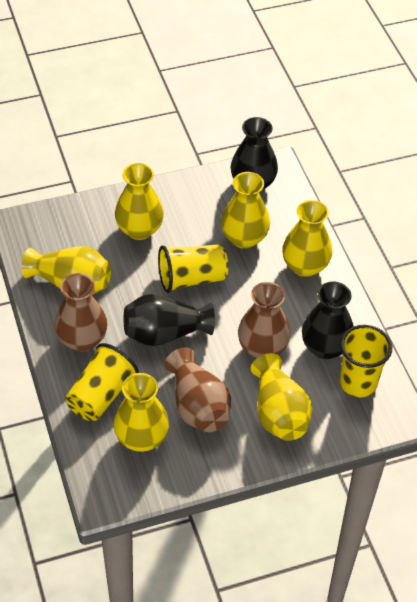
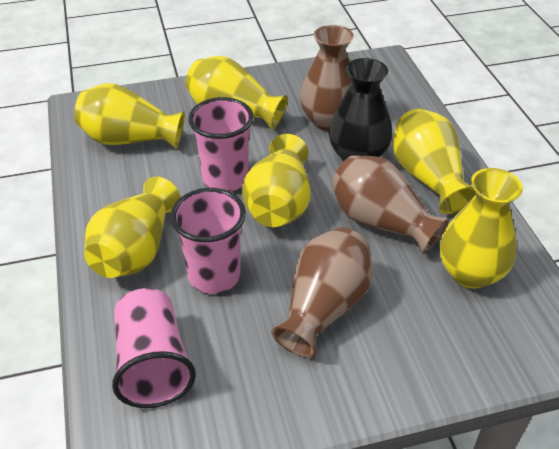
black vase: 3 -> 1
pink cup: 0 -> 3
yellow cup: 3 -> 0

